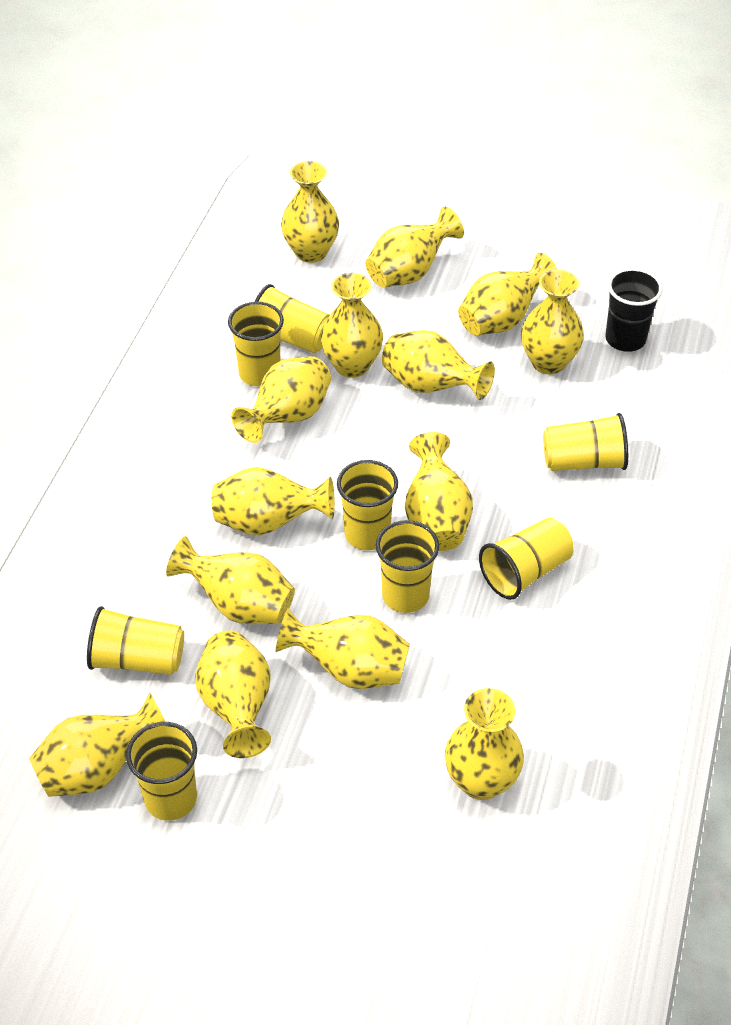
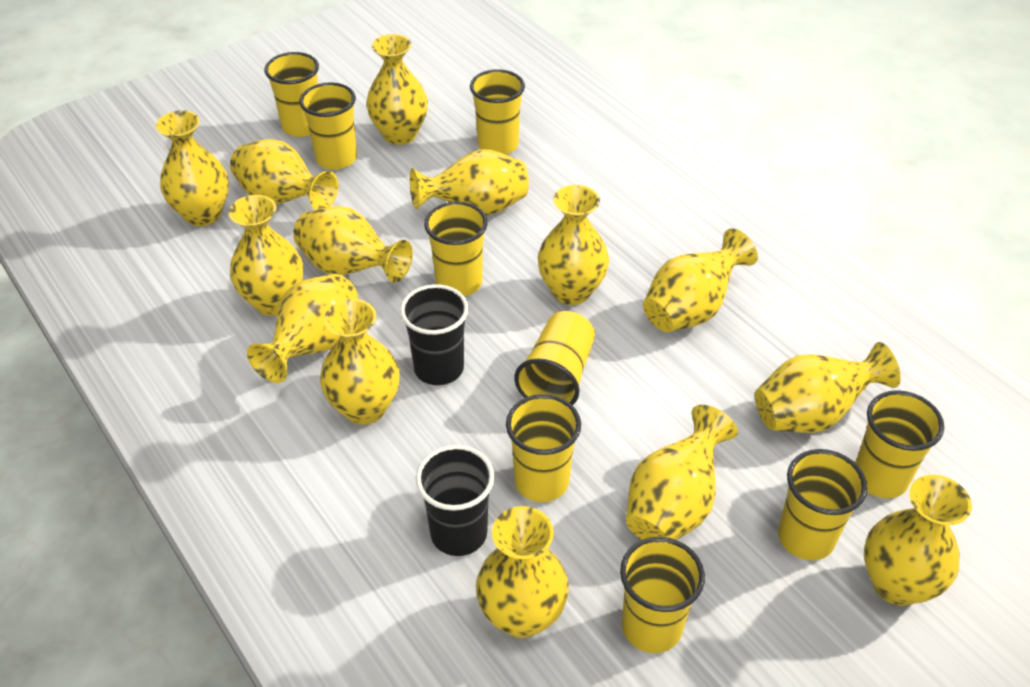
black cup: 1 -> 2
yellow cup: 8 -> 9

